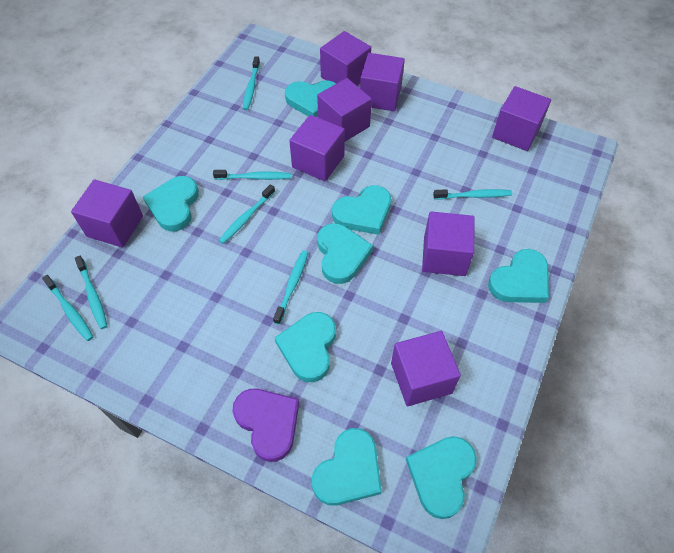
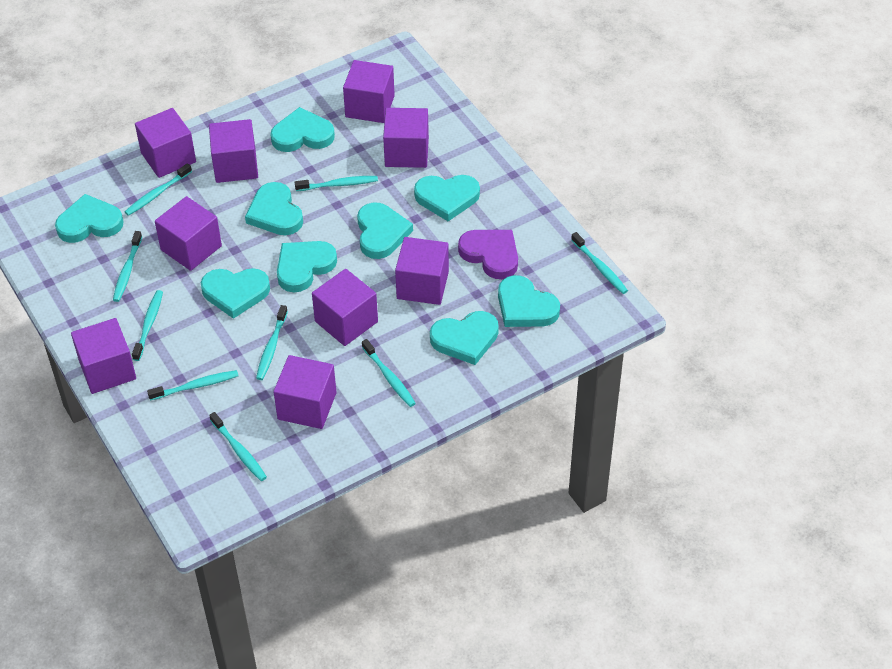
purple cube: 8 -> 9
turquoise heart: 8 -> 9
turquoise toothbrush: 7 -> 9

